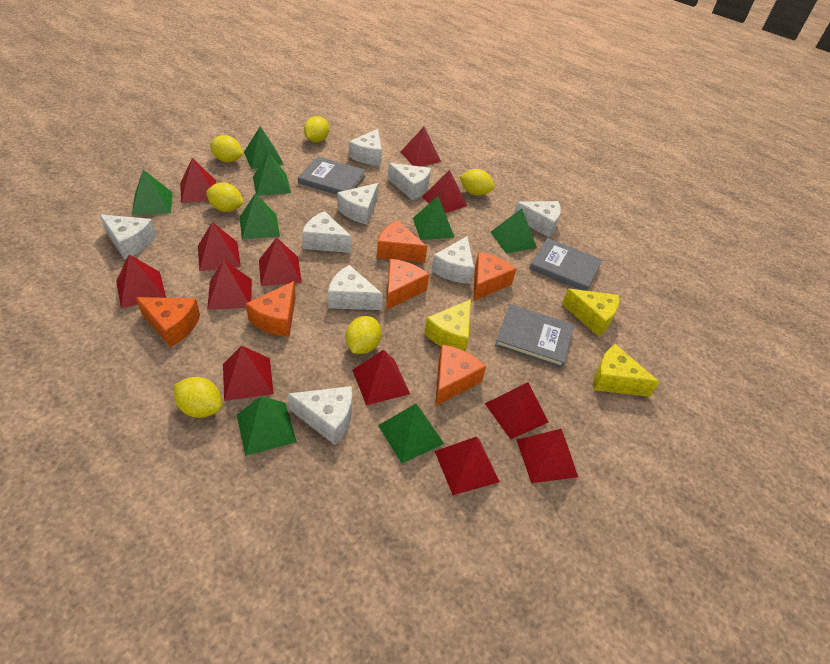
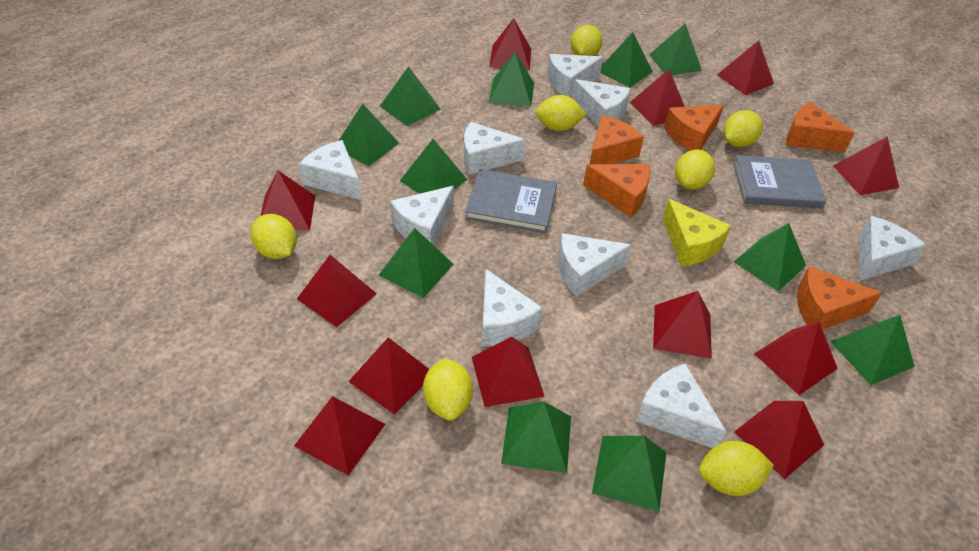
green pyramid: 8 -> 11
grey book: 3 -> 2
orange cheese: 6 -> 5
yellow cheese: 3 -> 1
yellow lemon: 6 -> 7

